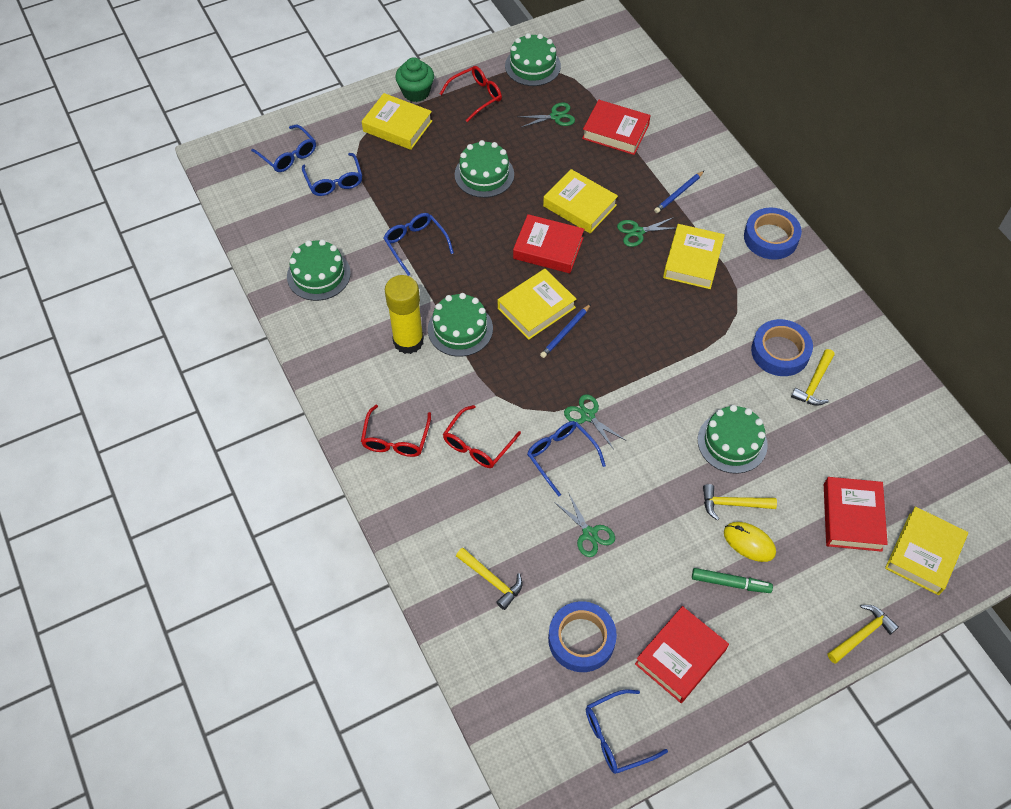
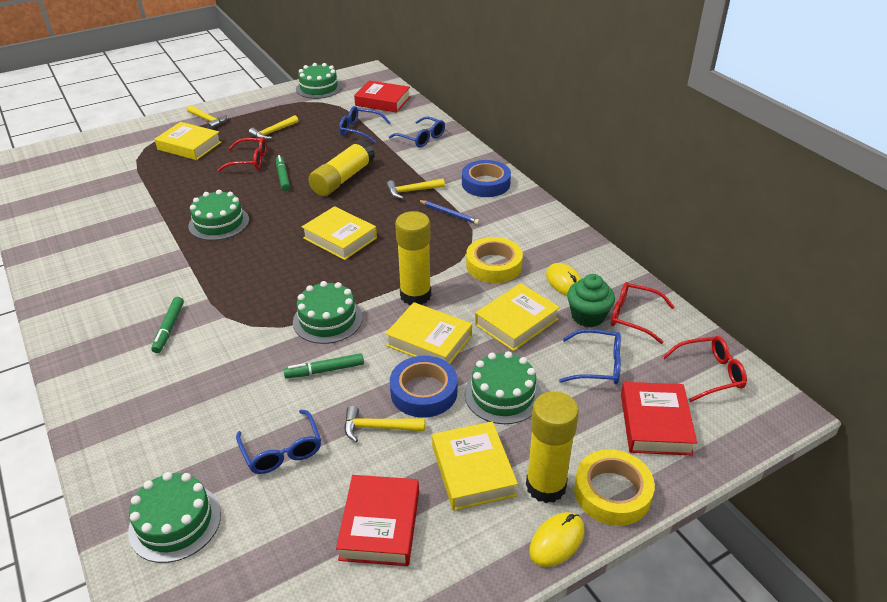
blue glasses: 5 -> 4
blue pencil: 2 -> 1
blue tape: 3 -> 2
green marker: 1 -> 3
green scissors: 4 -> 0
red book: 4 -> 3
yellow glue stick: 1 -> 3
yellow mouse: 1 -> 2
yellow tape: 0 -> 2

